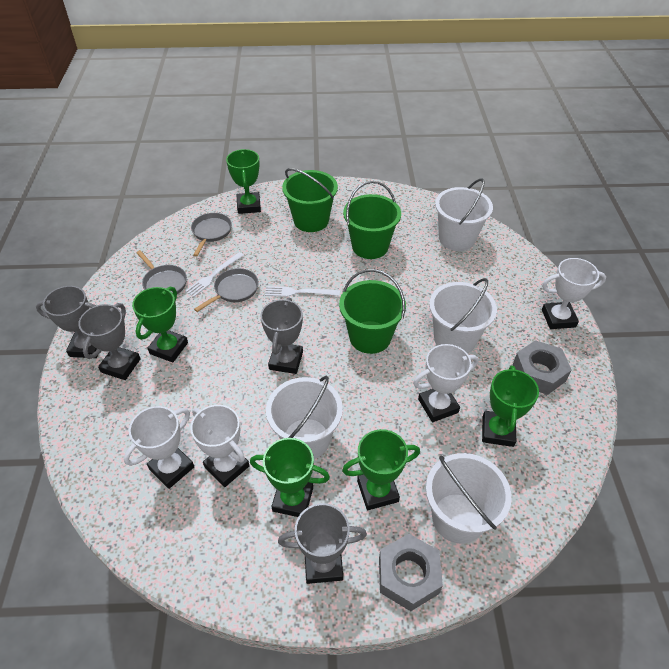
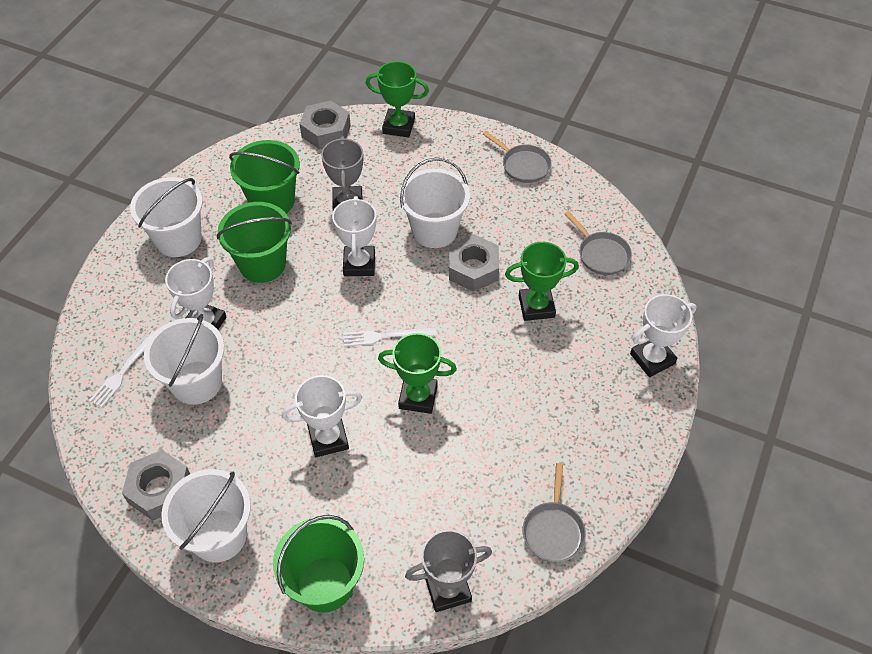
green trophy: 5 -> 3
grey nut: 2 -> 3
grey trophy: 4 -> 2

